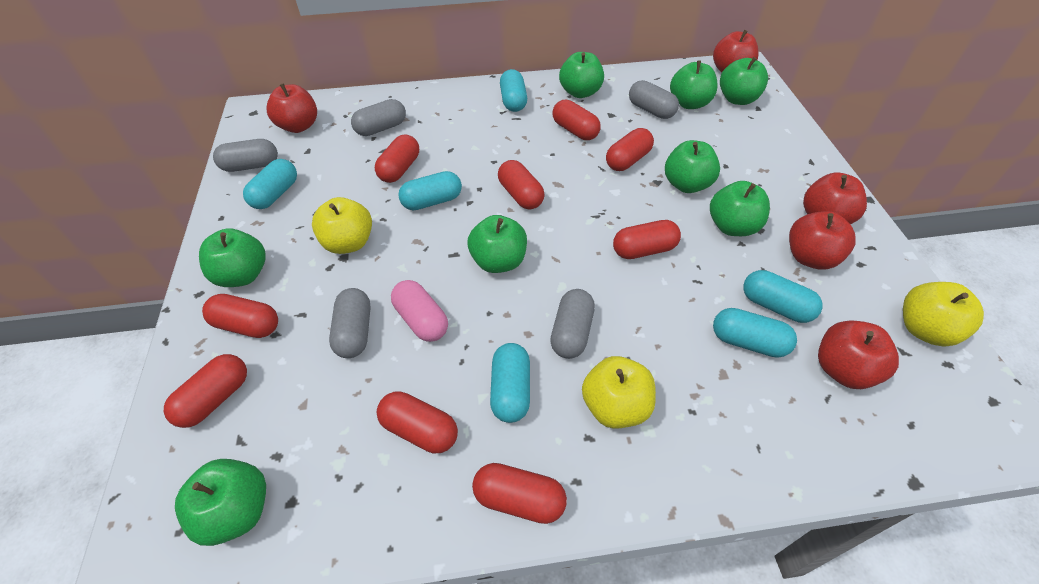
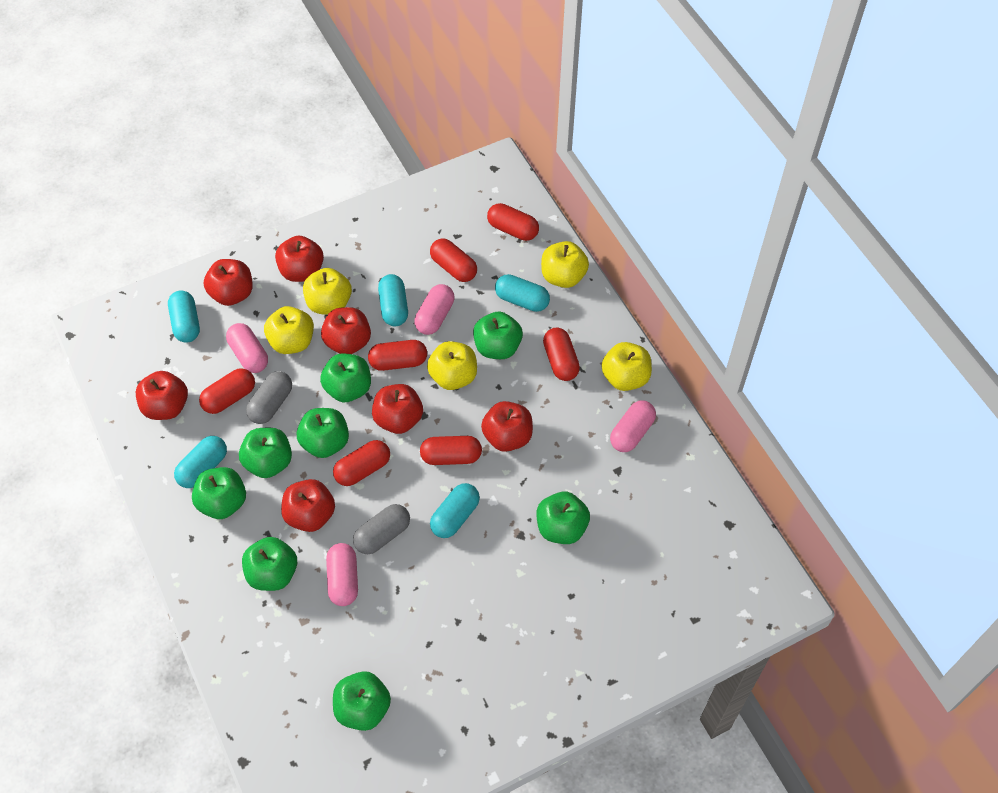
grey capsule: 5 -> 2
pink capsule: 1 -> 4
red apple: 5 -> 7
red capsule: 9 -> 7
turquoise capsule: 6 -> 5
yellow apple: 3 -> 5

